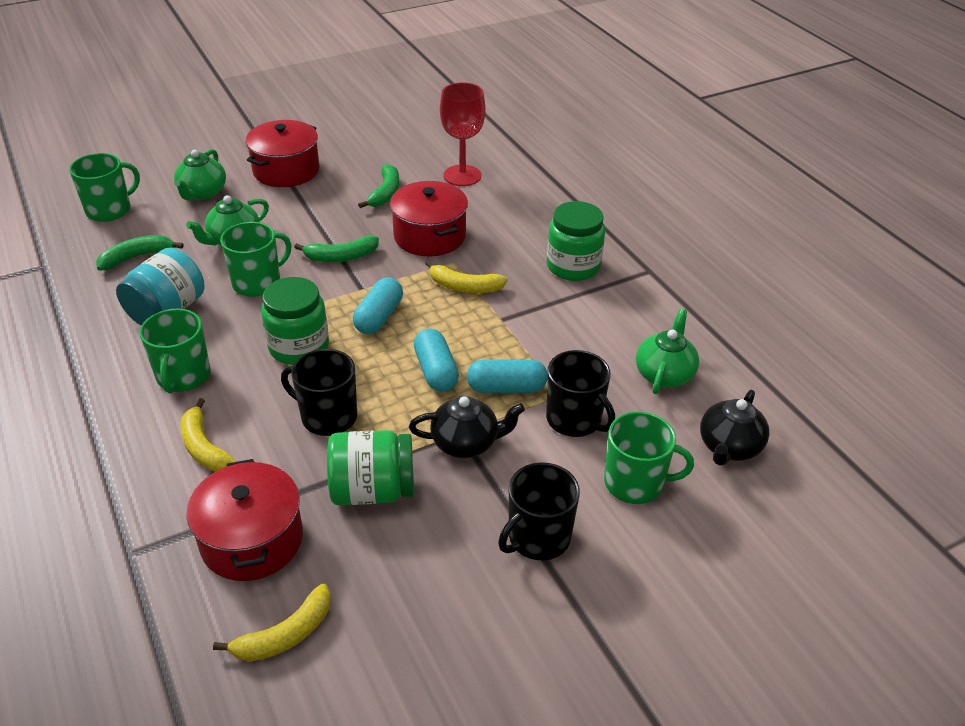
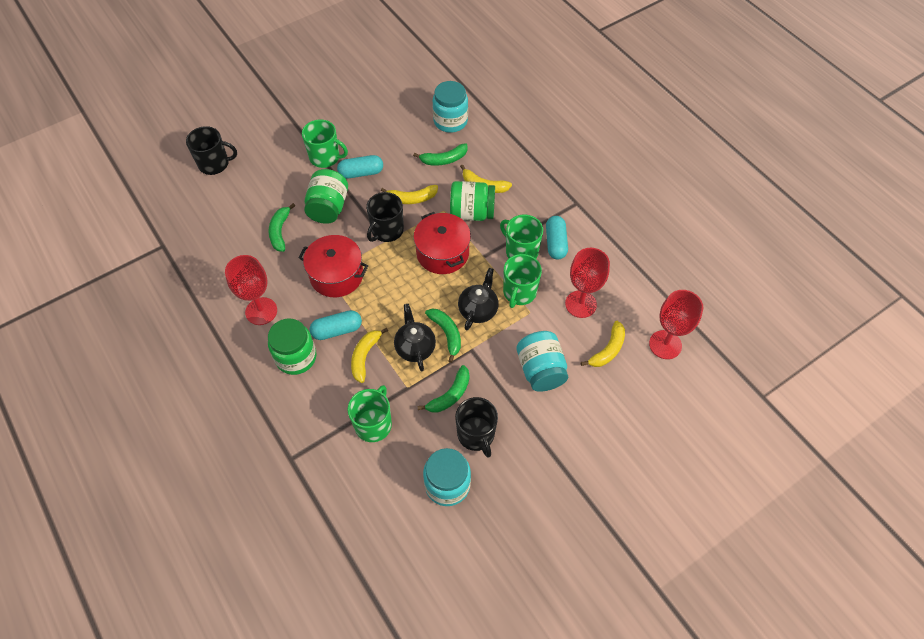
green banana: 3 -> 4
green teapot: 3 -> 0
red goblet: 1 -> 3
red pot: 3 -> 2
turquoise jar: 1 -> 3
yellow banana: 3 -> 4

